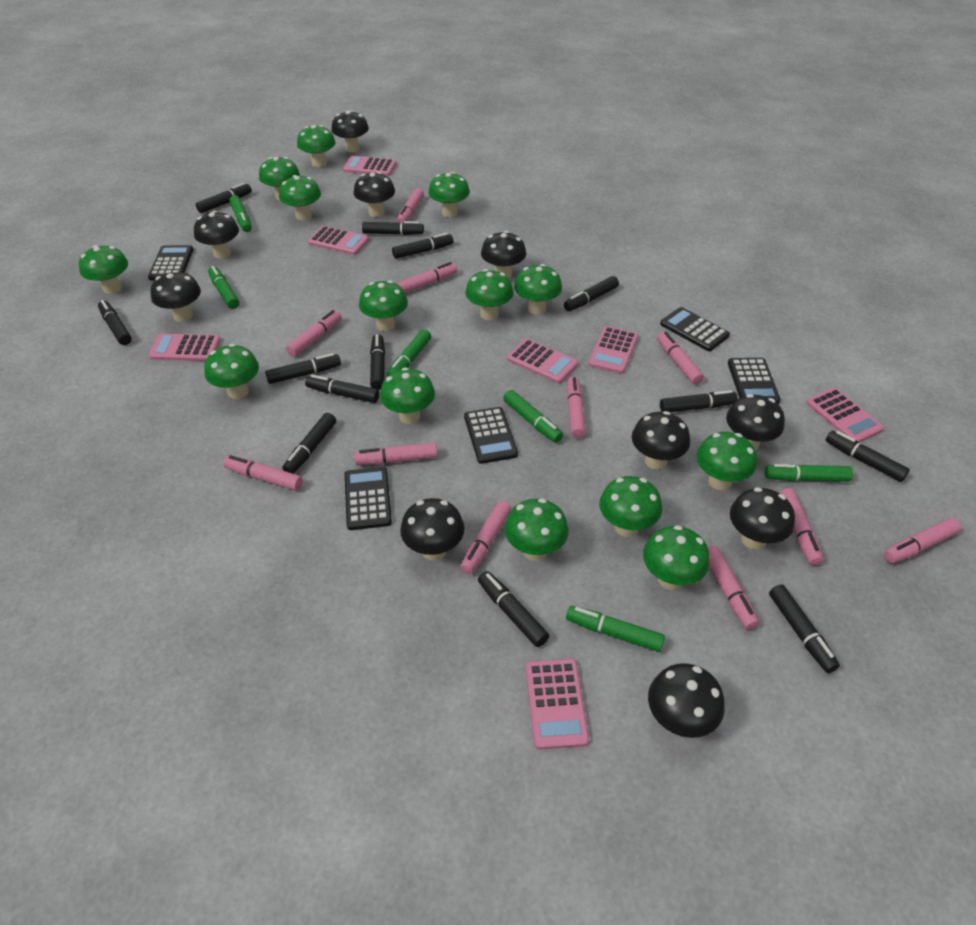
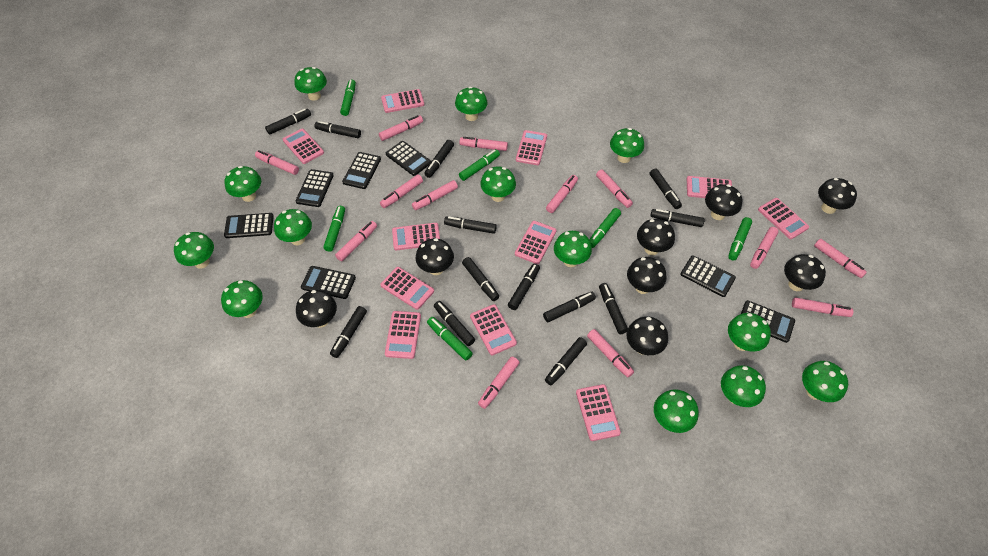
black calculator: 5 -> 7
black mushroom: 10 -> 8
green mushroom: 14 -> 13
pink calculator: 7 -> 11
pink marker: 11 -> 13

